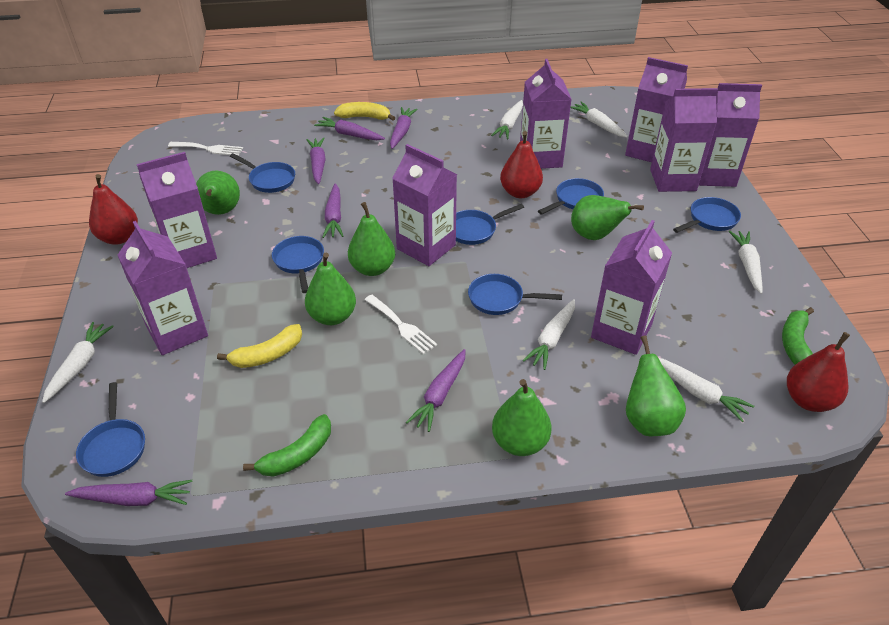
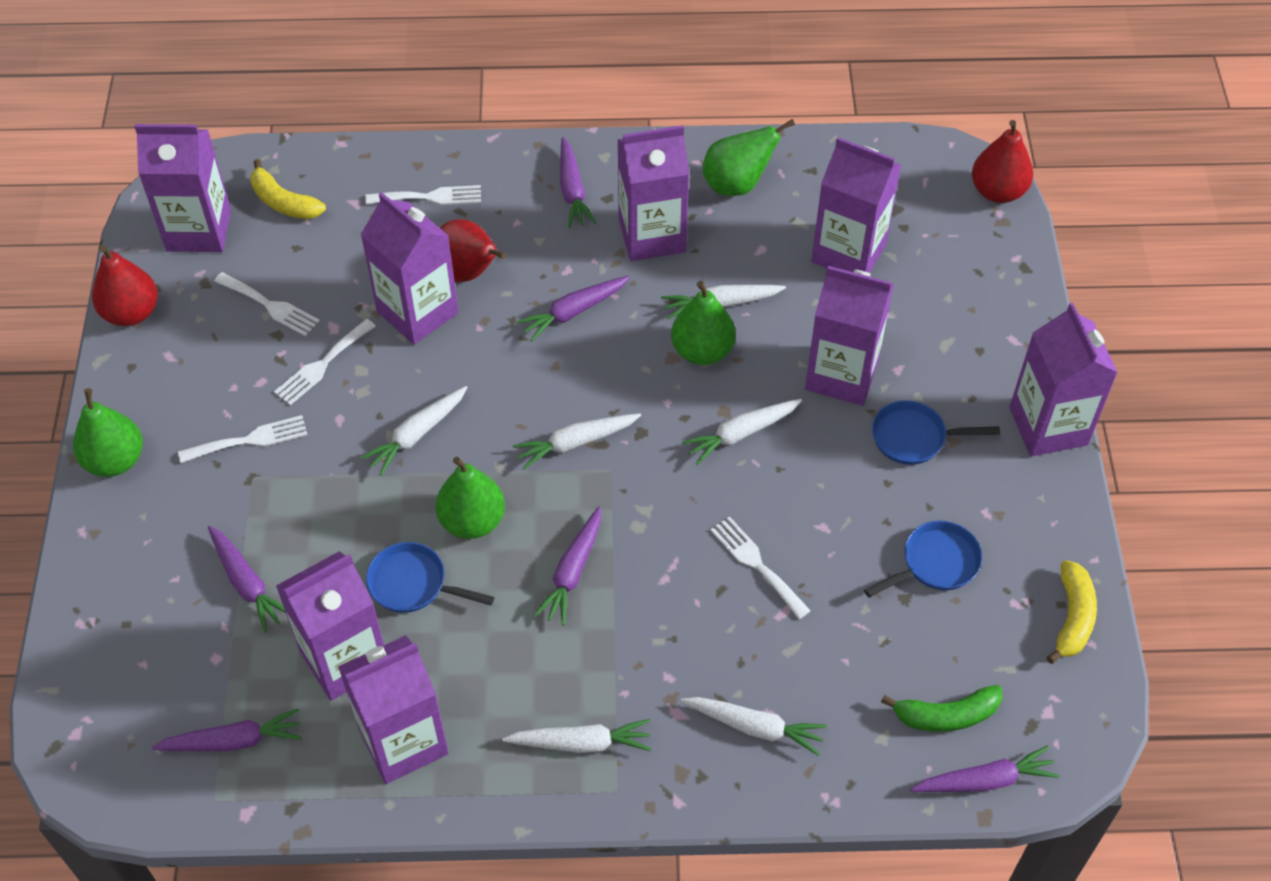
blue pan: 7 -> 3
green banana: 2 -> 1
green pear: 6 -> 4
white fork: 2 -> 5

